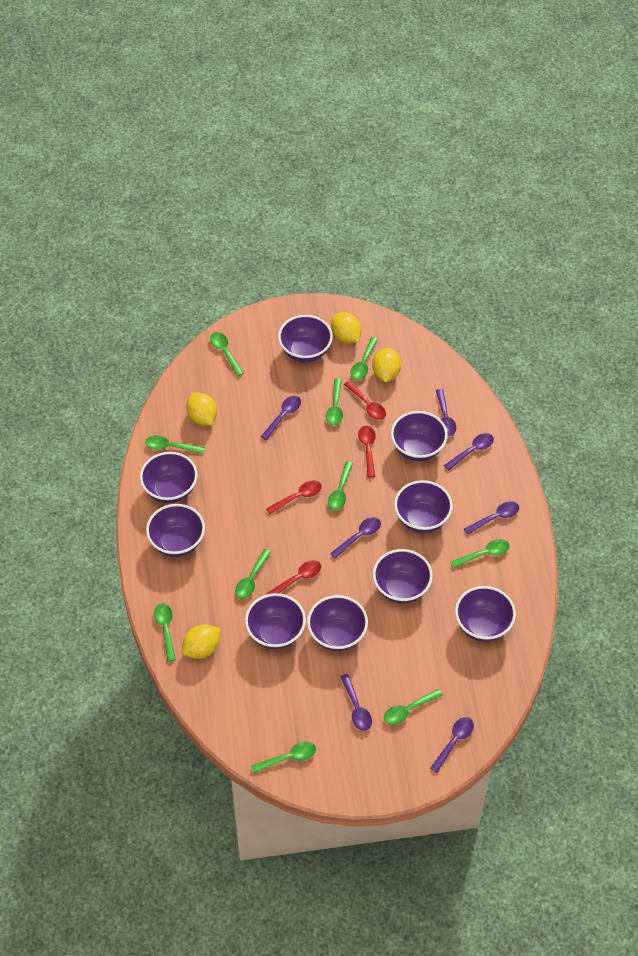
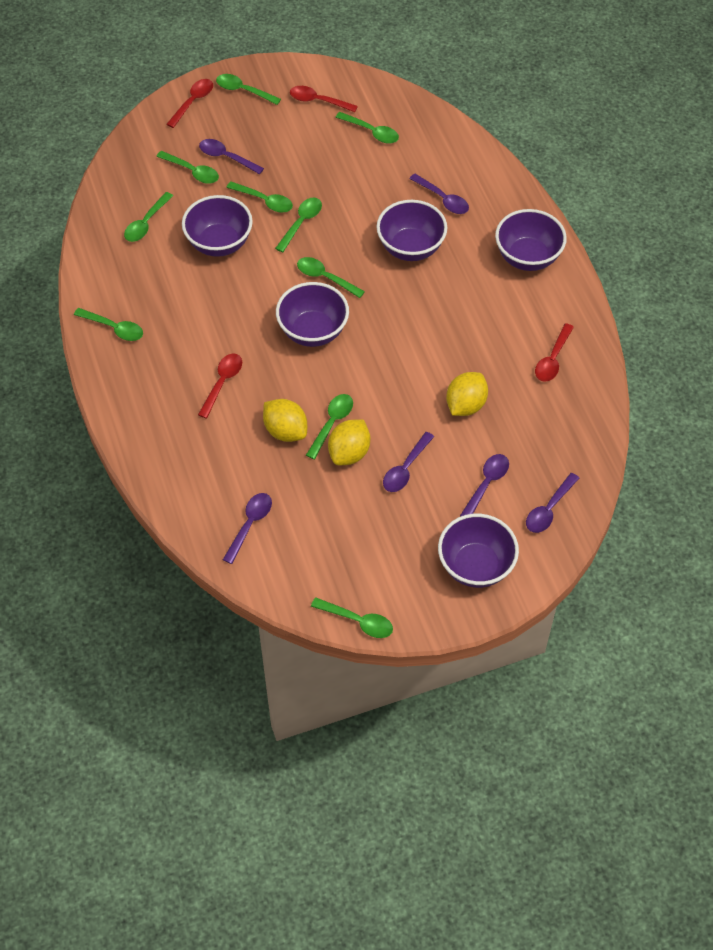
purple bowl: 9 -> 5
purple spoon: 7 -> 6
yellow lemon: 4 -> 3

